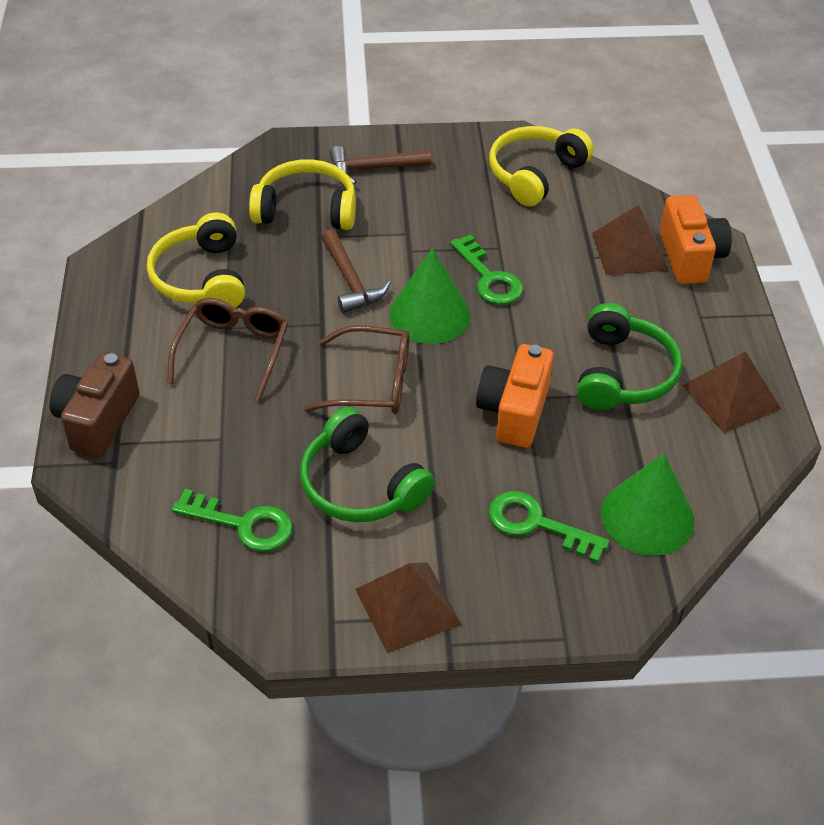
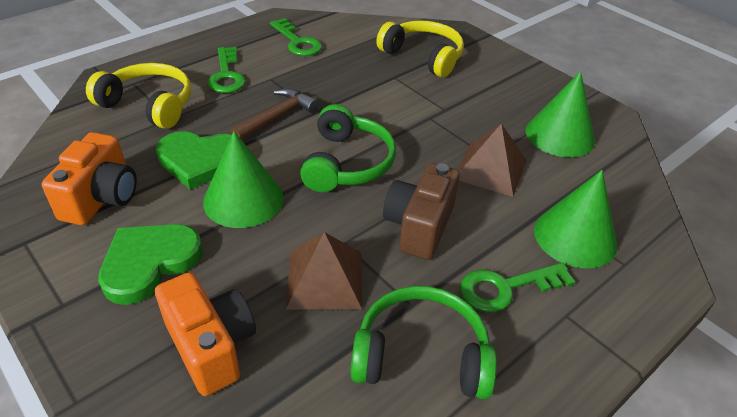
brown glasses: 2 -> 0
brown hammer: 2 -> 1
brown pyramid: 3 -> 2
green cone: 2 -> 3
green heart: 0 -> 2
yellow headphones: 3 -> 2

